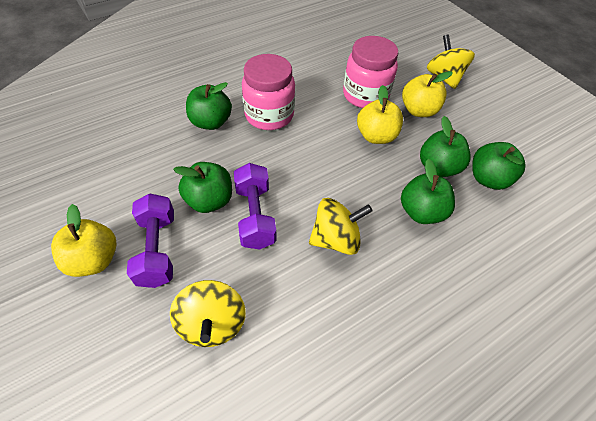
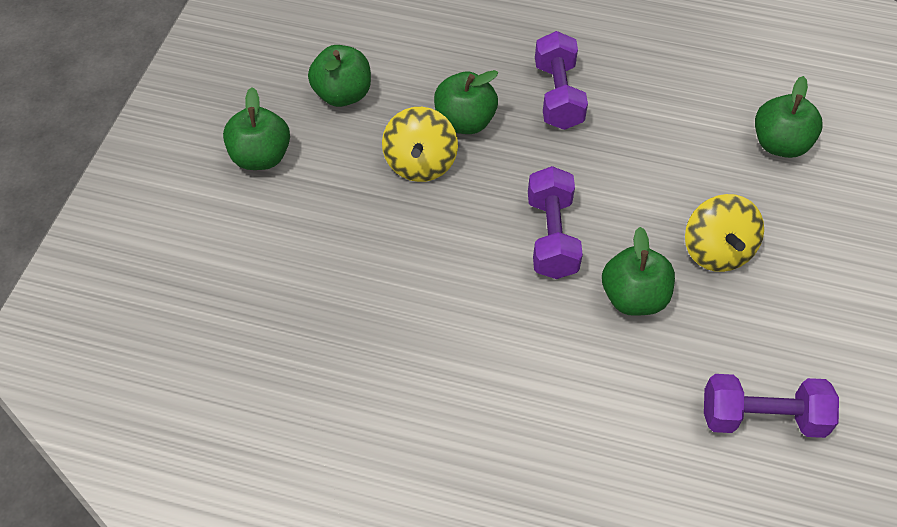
pink jar: 2 -> 0
purple dumbbell: 2 -> 3
yellow apple: 3 -> 0
yellow spinning top: 3 -> 2

